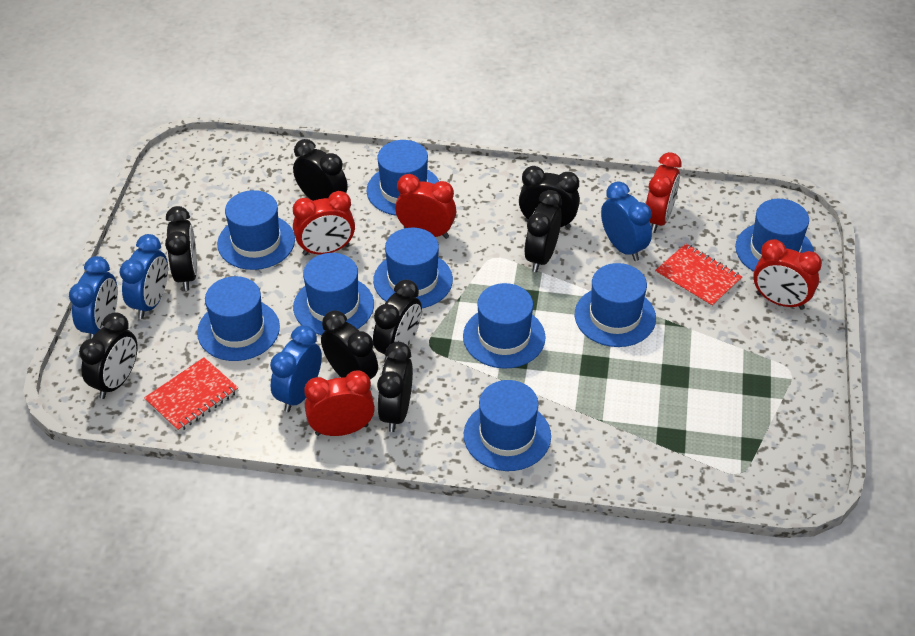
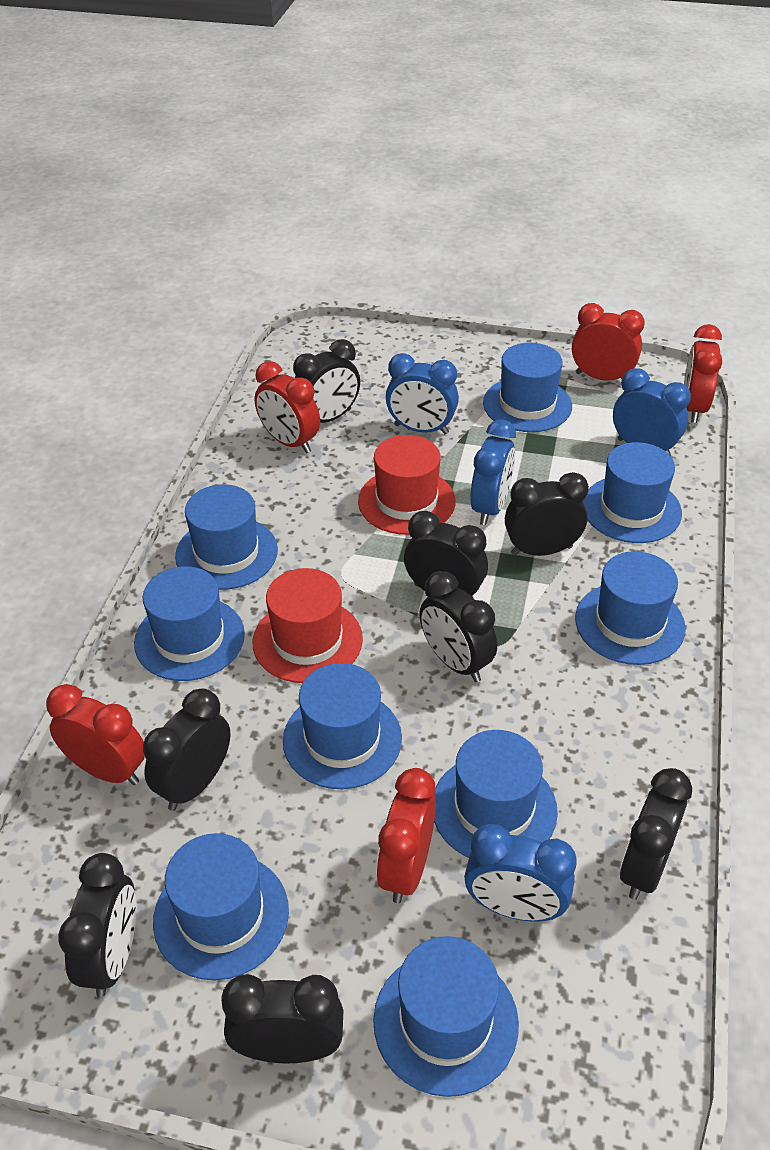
red hat: 0 -> 2
red notebook: 2 -> 0

